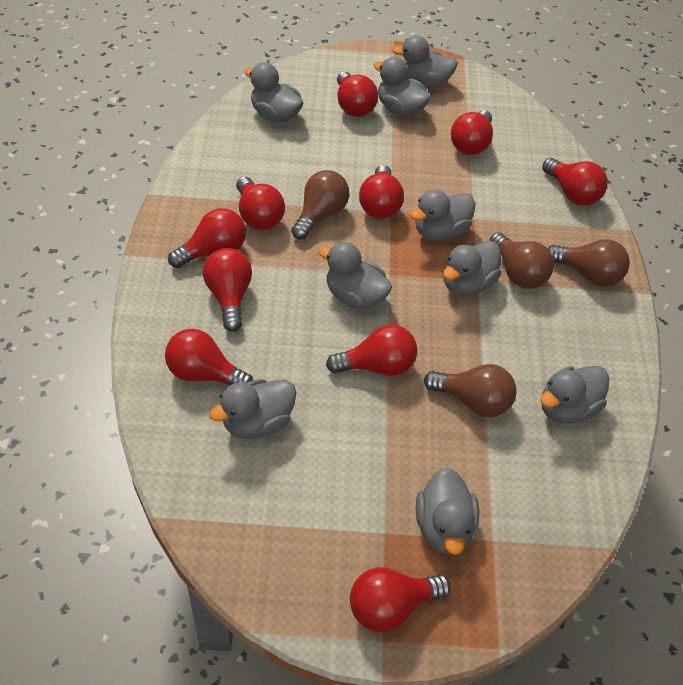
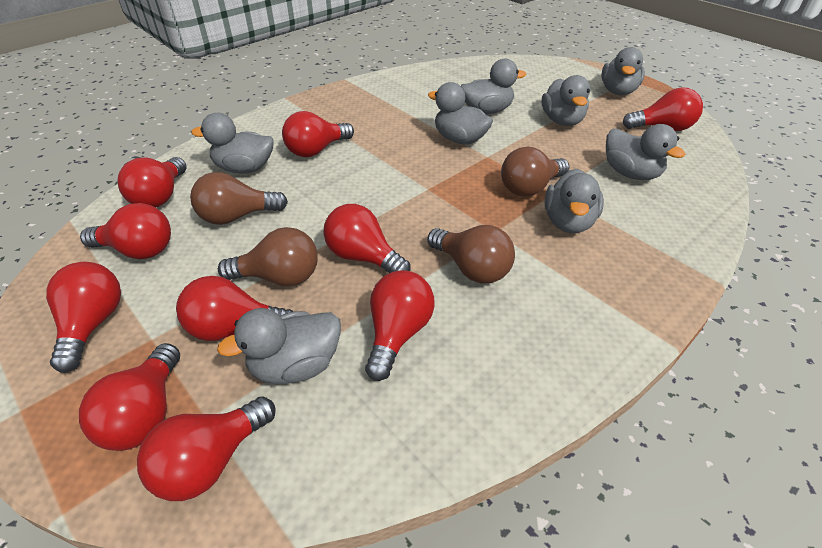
grey duck: 9 -> 8

